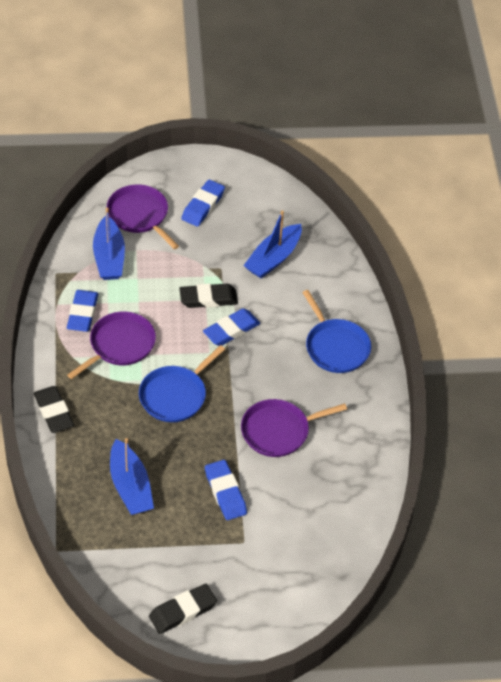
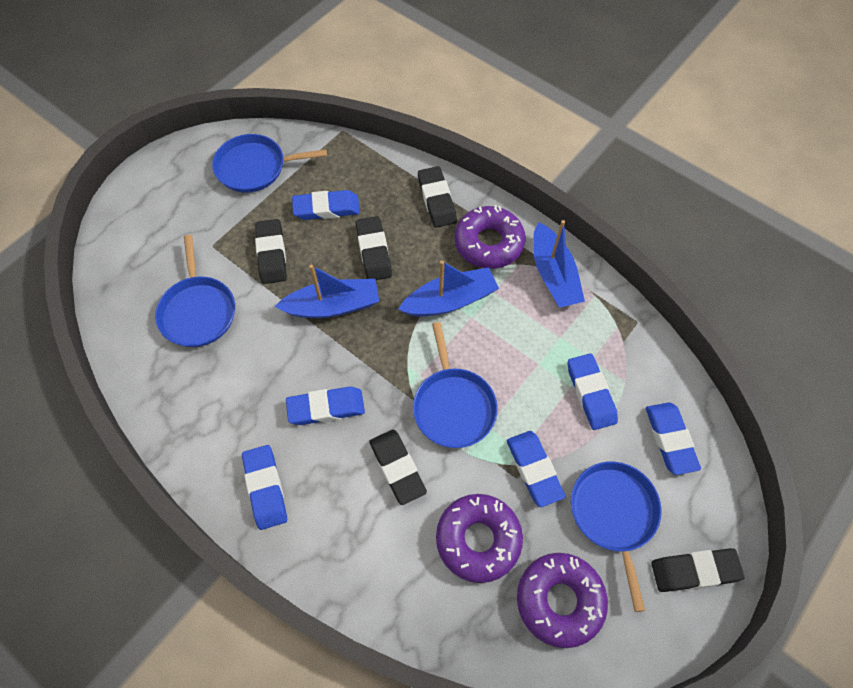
black eraser: 3 -> 5
blue eraser: 4 -> 6
blue pan: 2 -> 4
purple donut: 0 -> 3
purple pan: 3 -> 0

